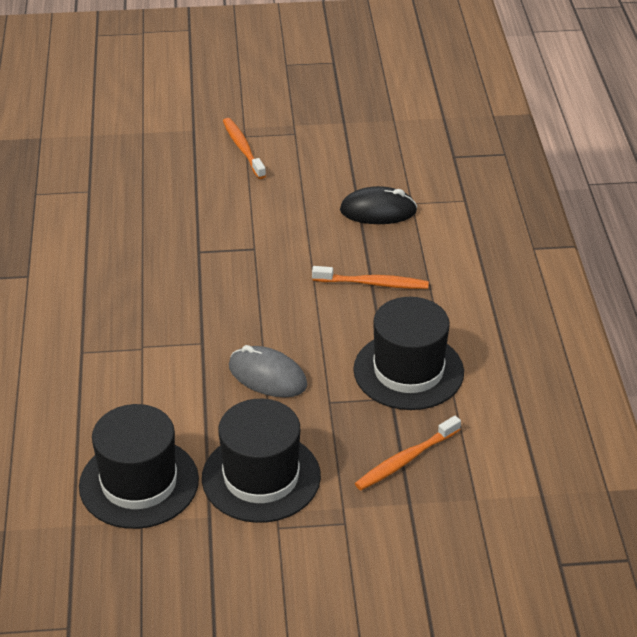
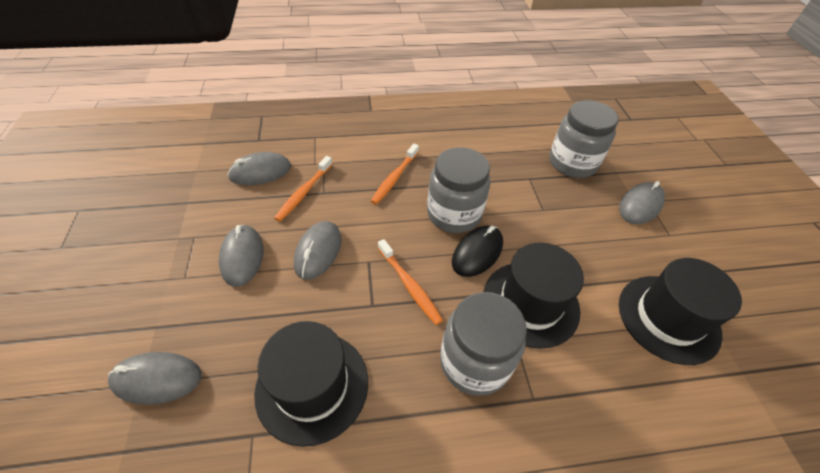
grey jar: 0 -> 3
grey mouse: 1 -> 5

